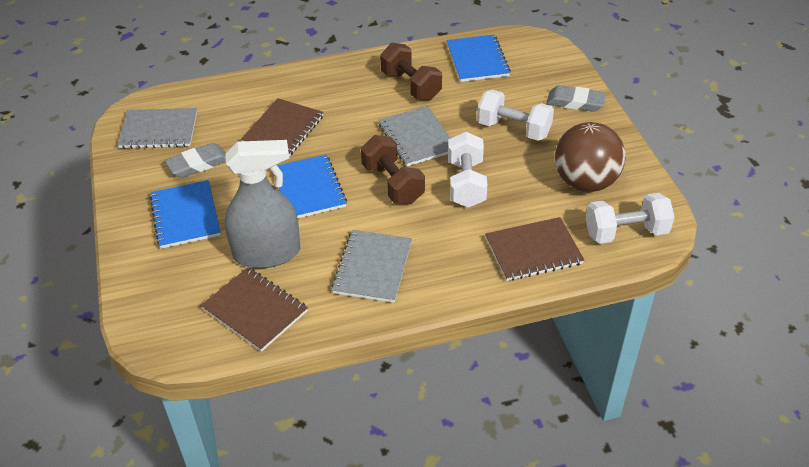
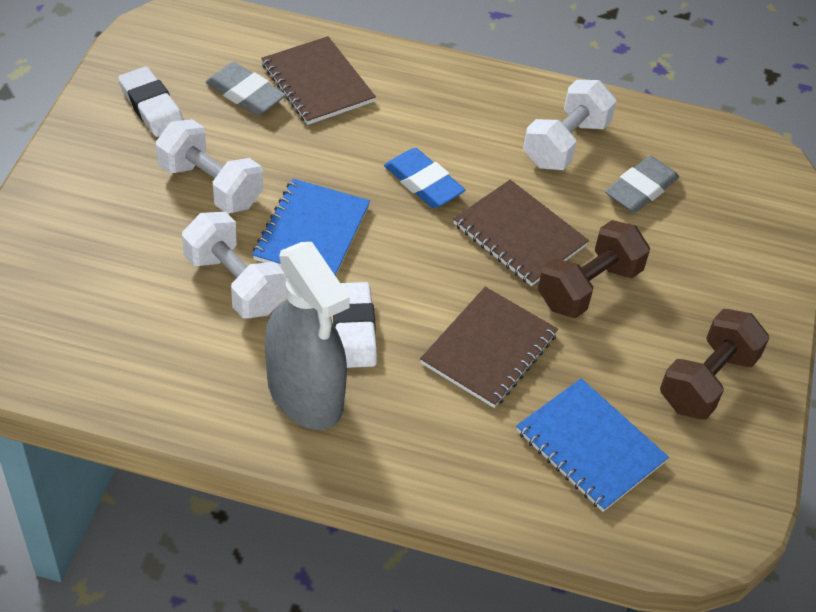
blue eraser: 0 -> 1
blue notebook: 3 -> 2
brown ball: 1 -> 0
grey notebook: 3 -> 0
white eraser: 0 -> 2

